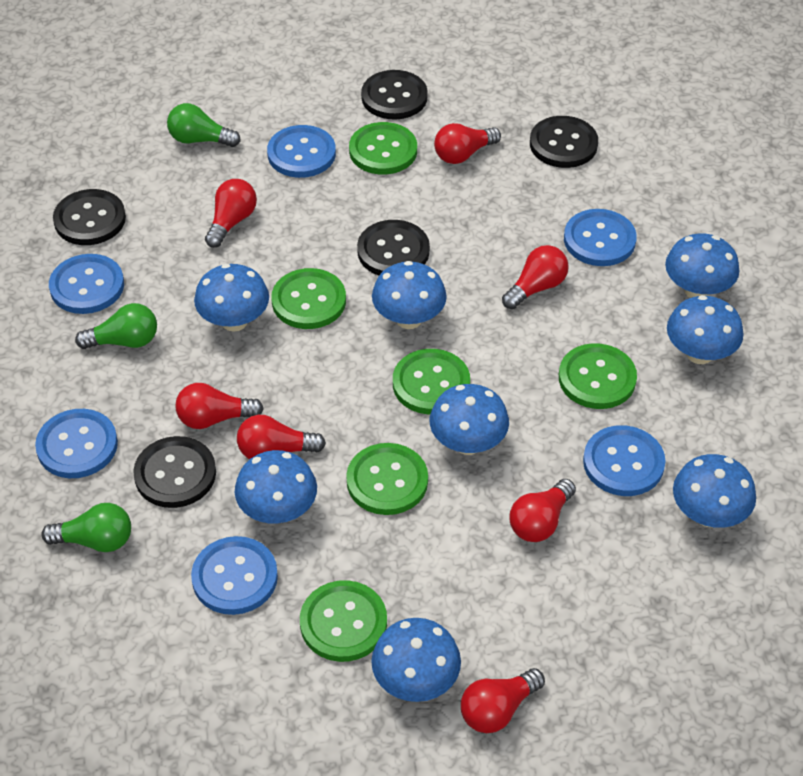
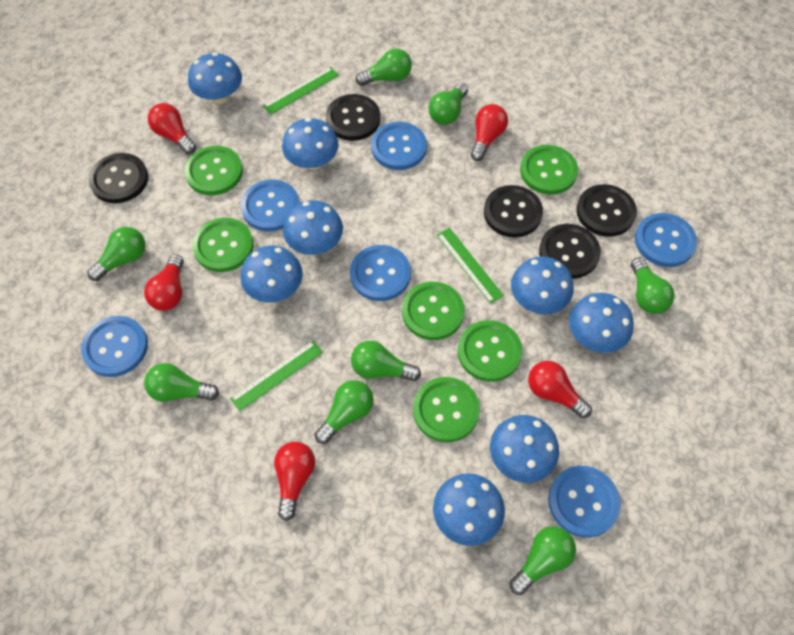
green light bulb: 3 -> 8
green ruler: 0 -> 3
red light bulb: 7 -> 5

